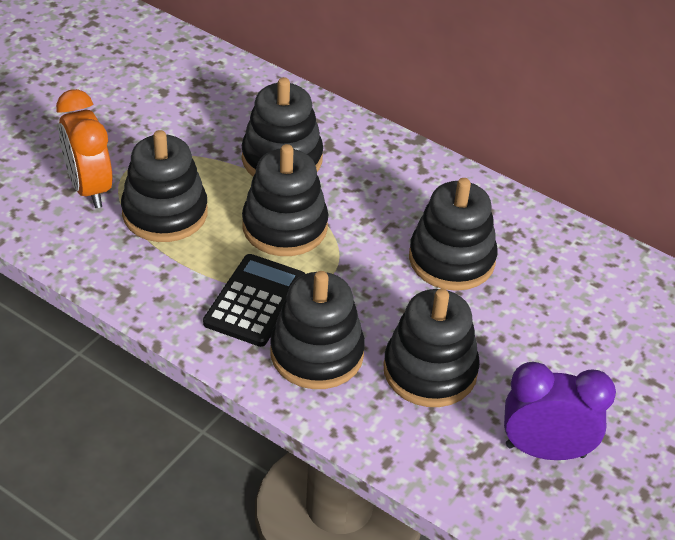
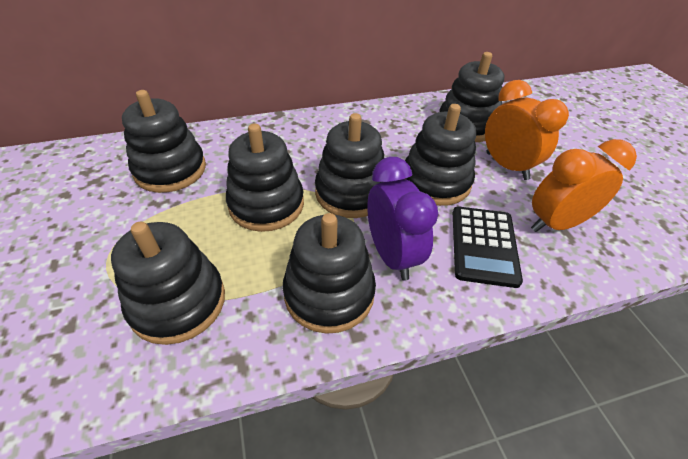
black stacking toy: 6 -> 7
orange clock: 1 -> 2

